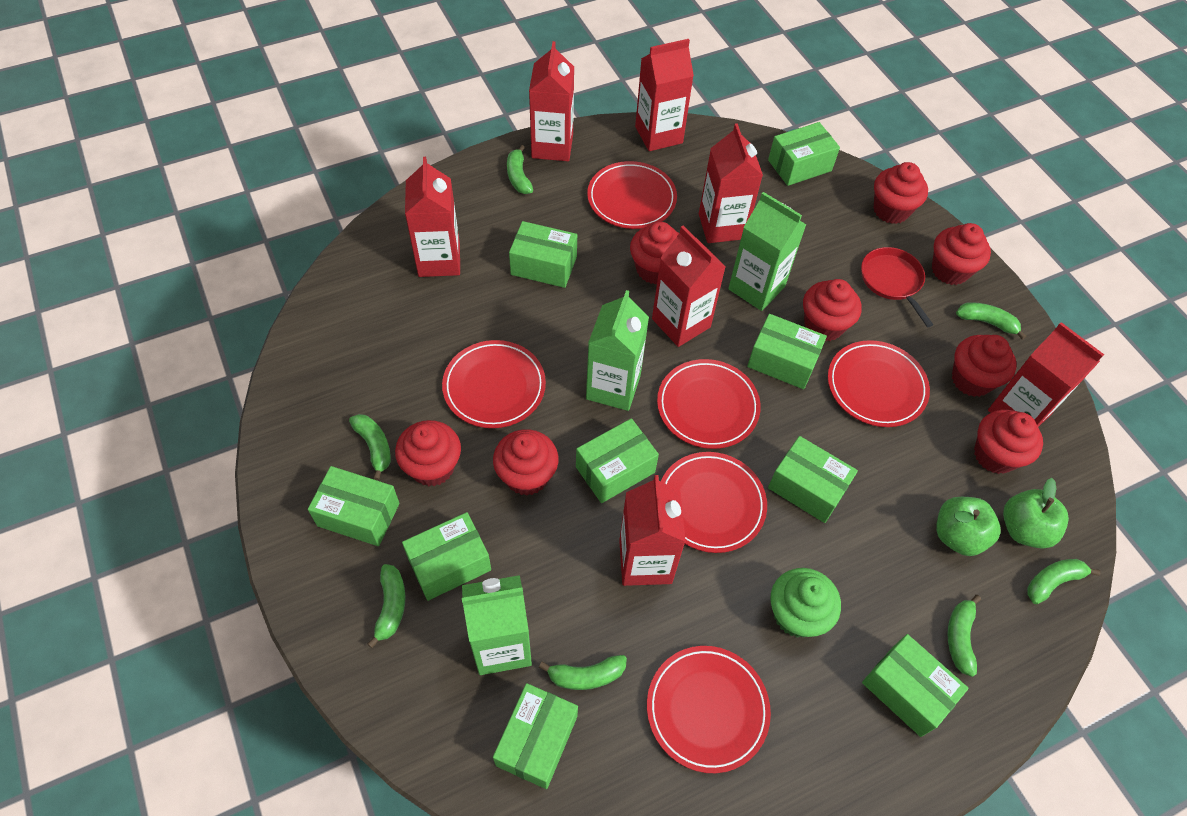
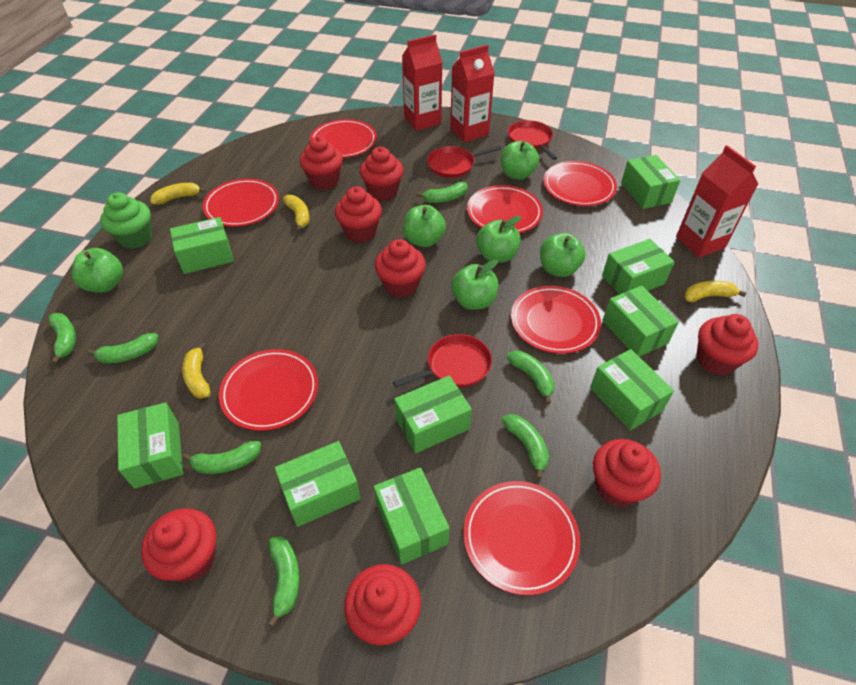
green apple: 2 -> 6
green carton: 3 -> 0
red carton: 7 -> 3
red pan: 1 -> 3
red plate: 6 -> 7
yellow banana: 0 -> 4

